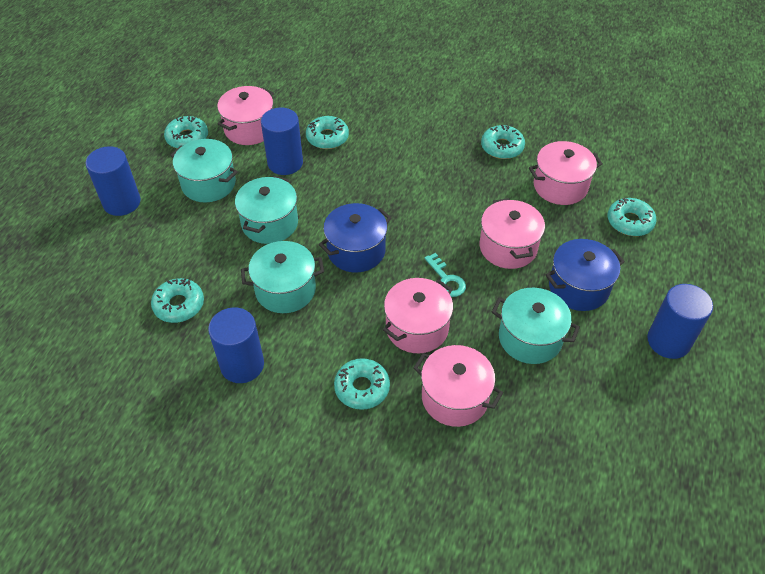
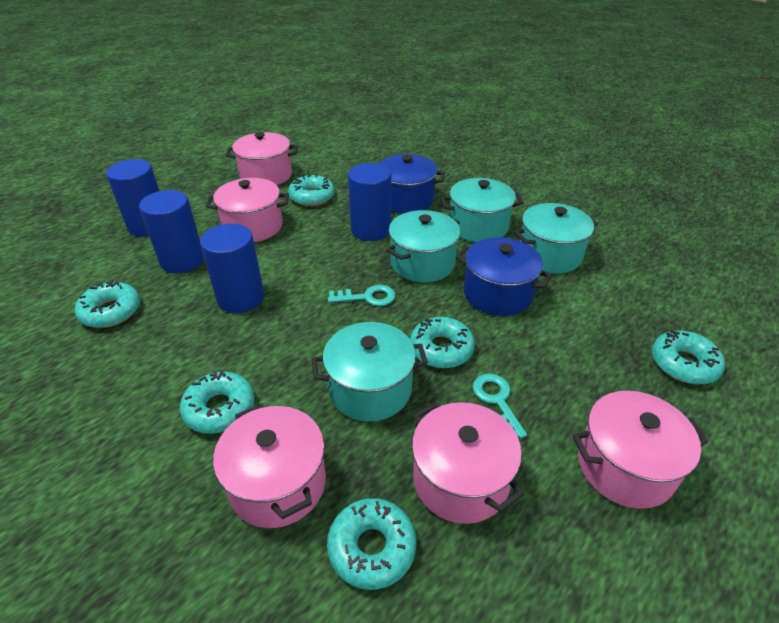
turquoise key: 1 -> 2

